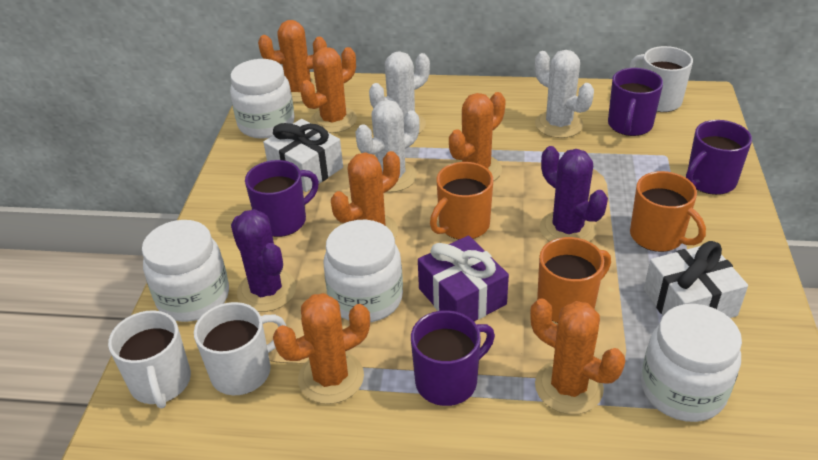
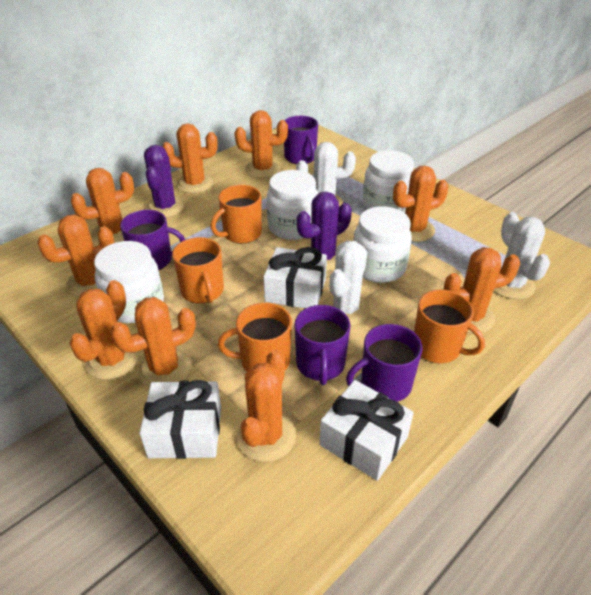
orange cactus: 6 -> 9
orange mug: 3 -> 4
purple gift: 1 -> 0
white gift: 2 -> 3
white mug: 3 -> 0

